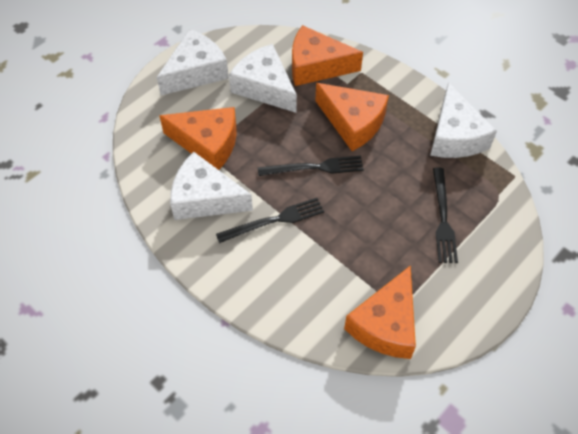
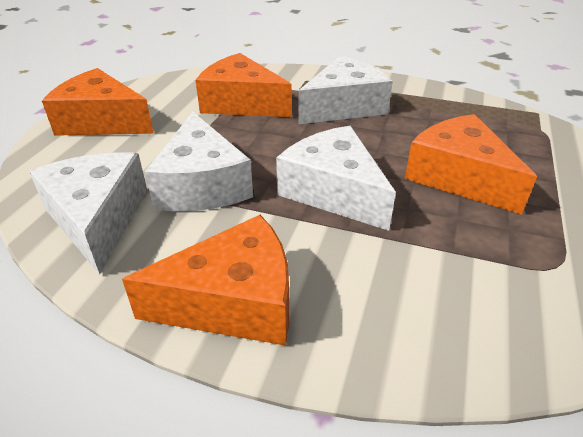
black fork: 3 -> 0

